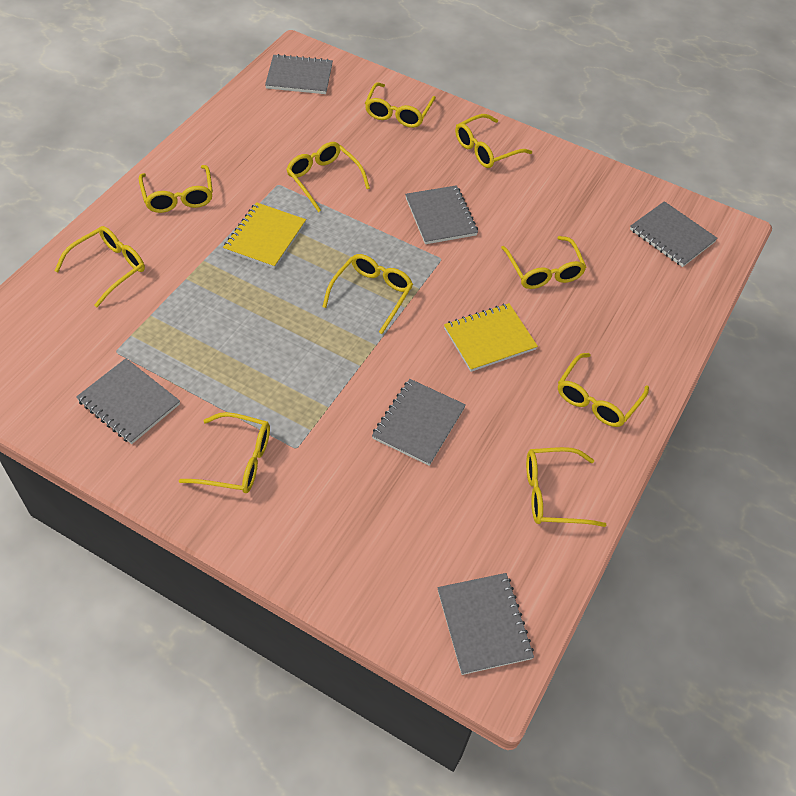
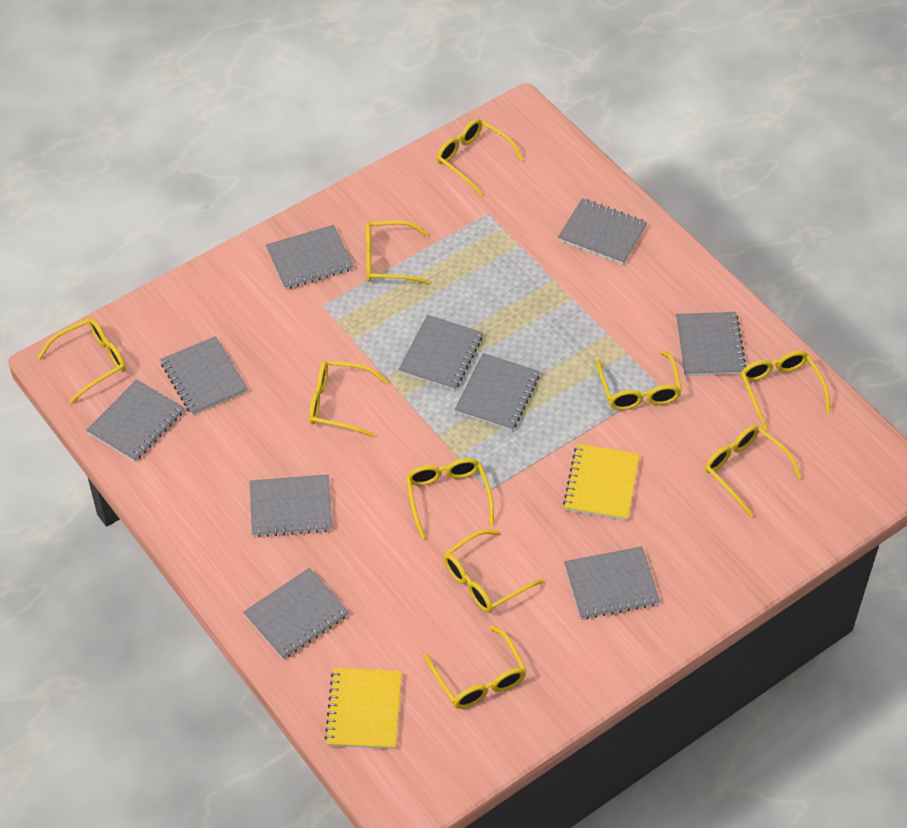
grey notebook: 6 -> 10

